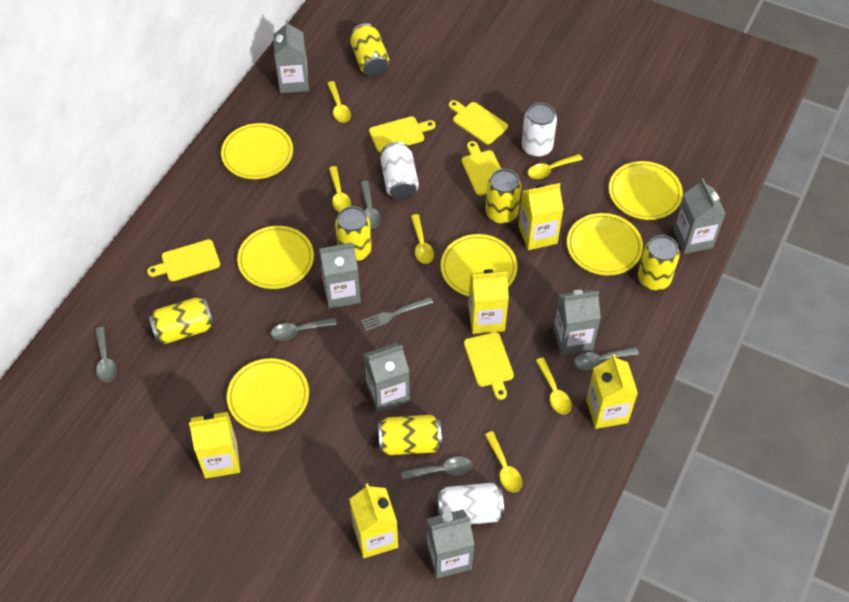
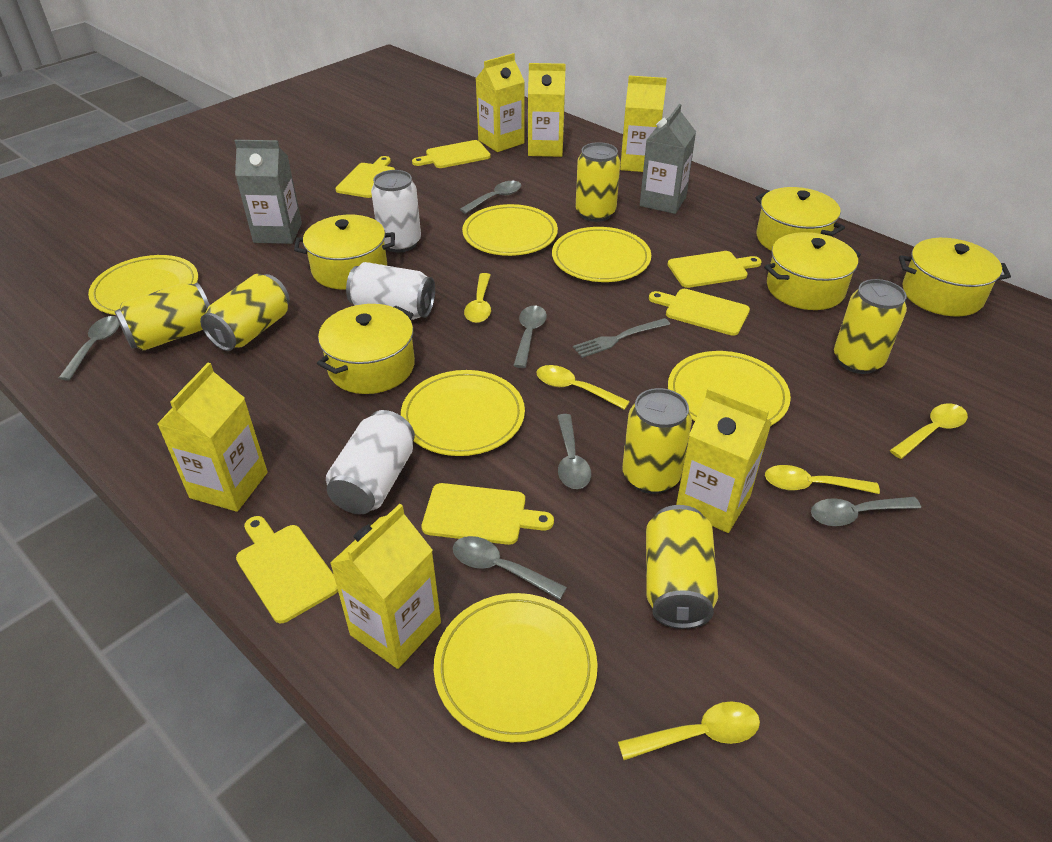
grey carton: 6 -> 2
grey spoon: 5 -> 6
yellow carton: 5 -> 6
yellow cutting board: 5 -> 6
yellow pot: 0 -> 5
yellow spoon: 6 -> 5

